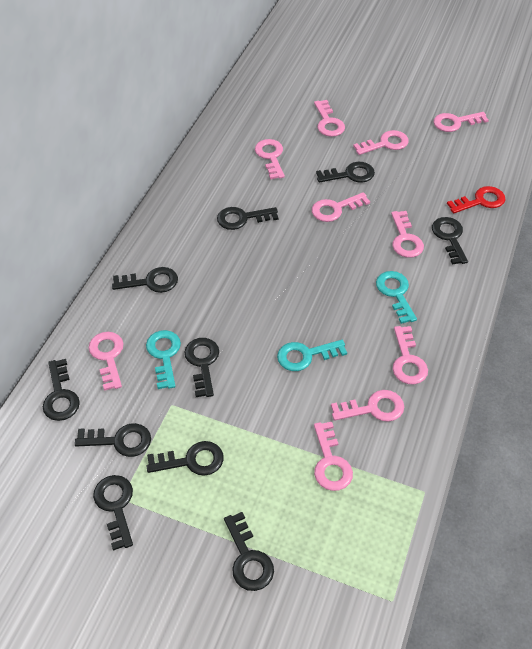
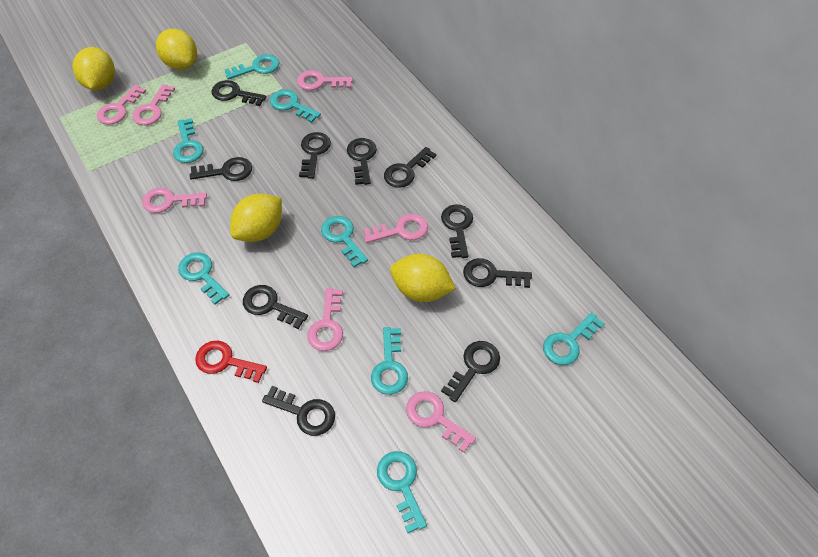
pink key: 10 -> 7
turquoise key: 3 -> 8
yellow lemon: 0 -> 4

